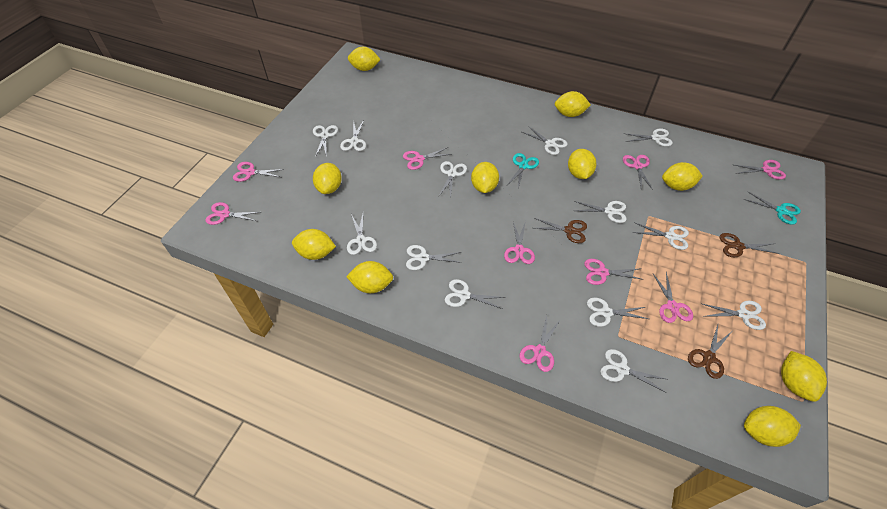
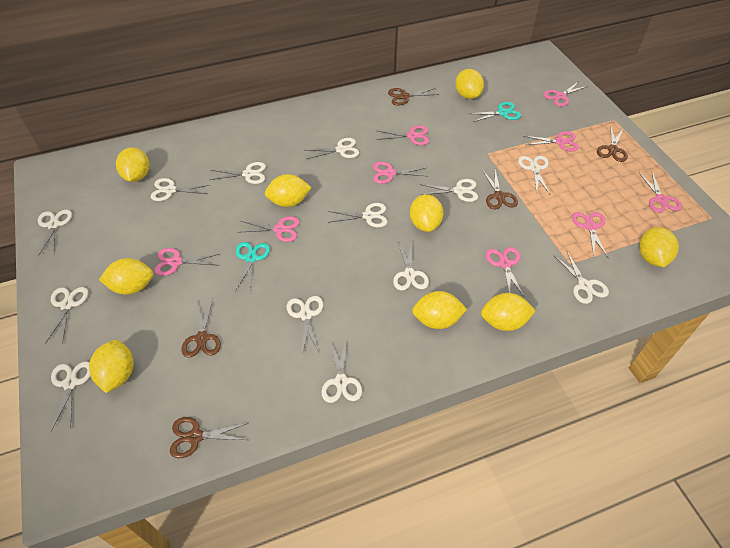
brown scissors: 3 -> 5
yellow lemon: 10 -> 9

